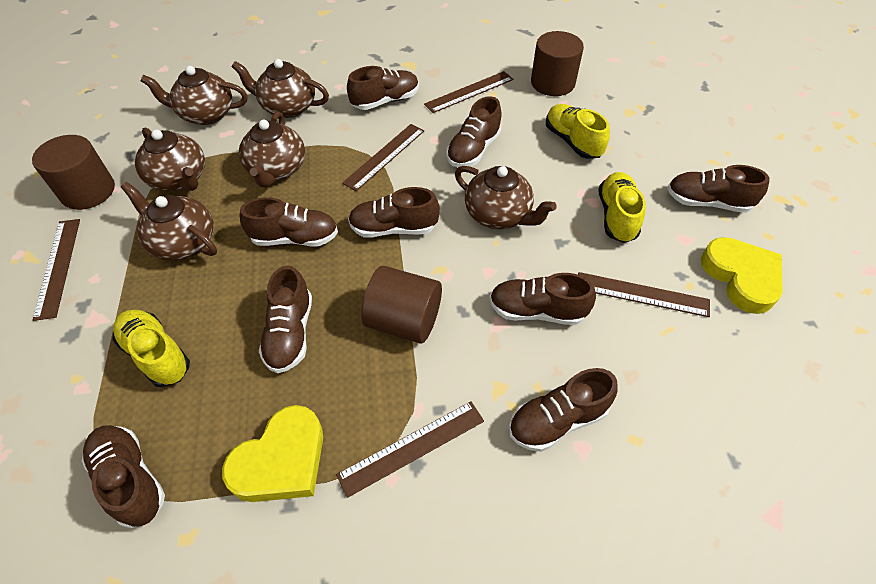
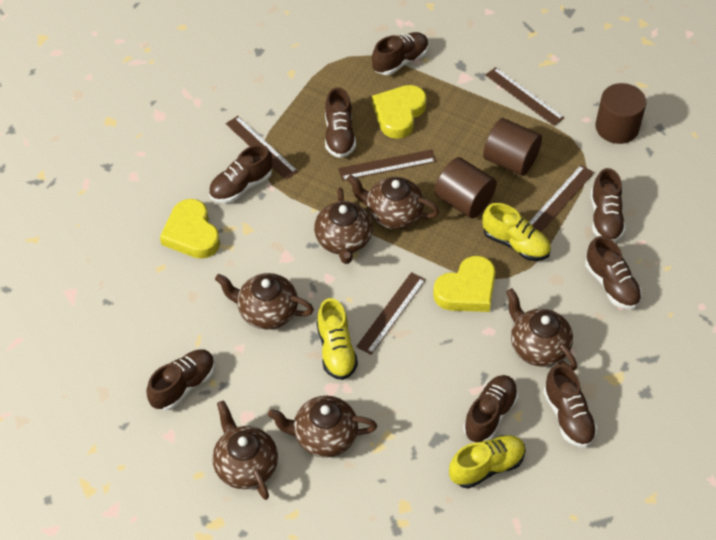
brown shoe: 9 -> 8
yellow heart: 2 -> 3

